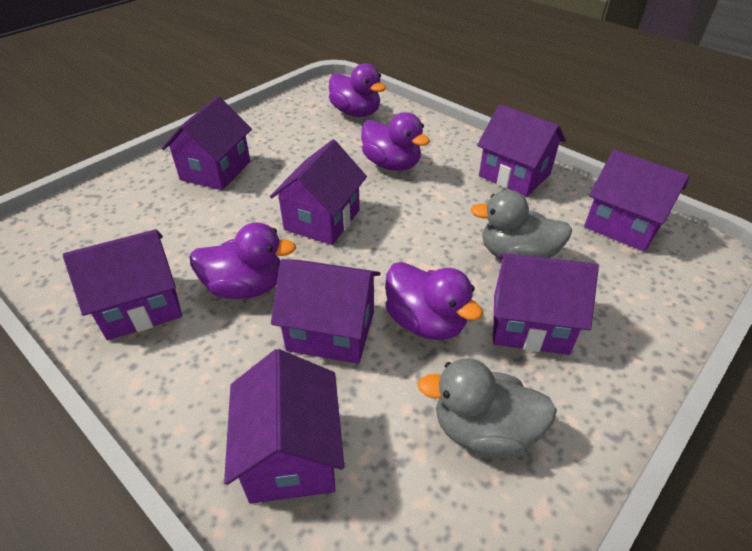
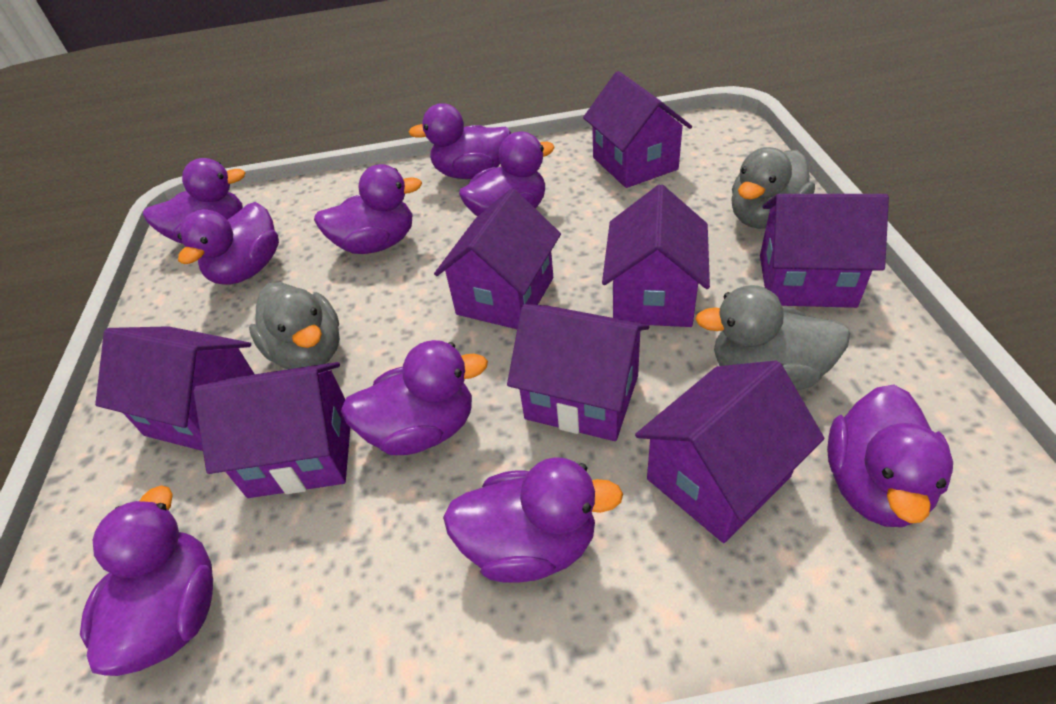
grey duck: 2 -> 3
purple duck: 4 -> 9

